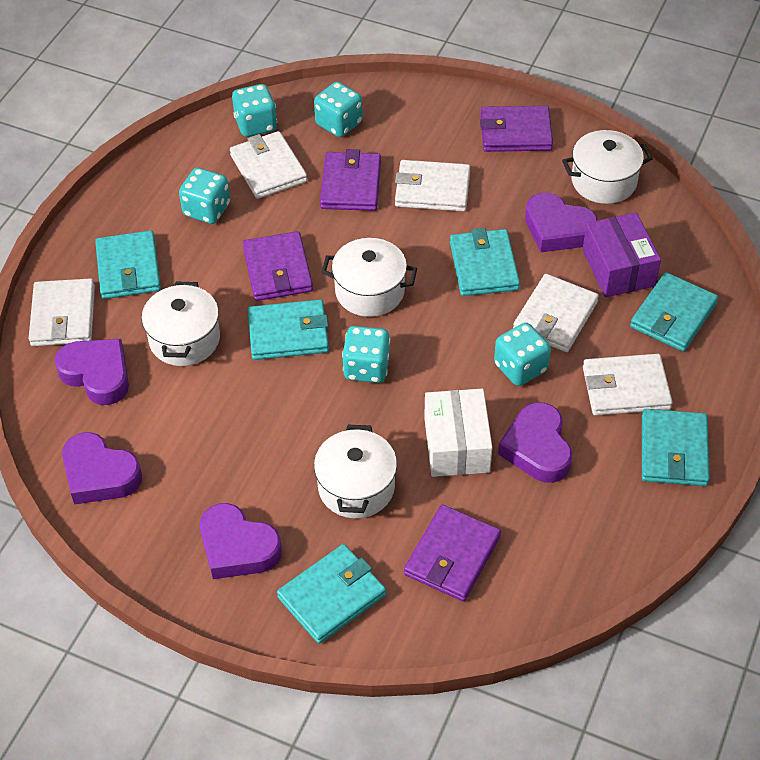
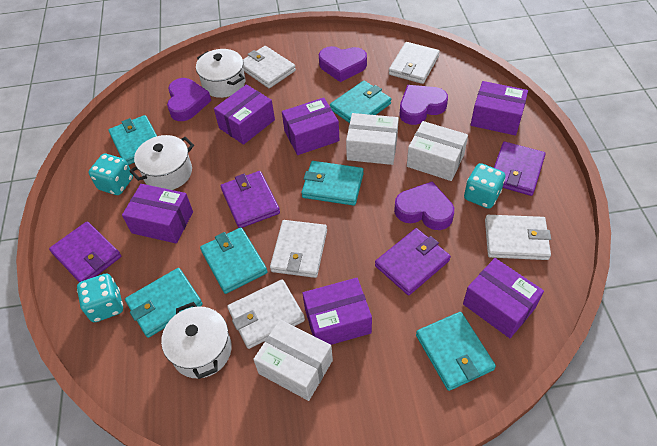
purple box: 1 -> 6
purple heart: 5 -> 4
turquoise dice: 5 -> 3
white box: 1 -> 3
white pot: 4 -> 3

